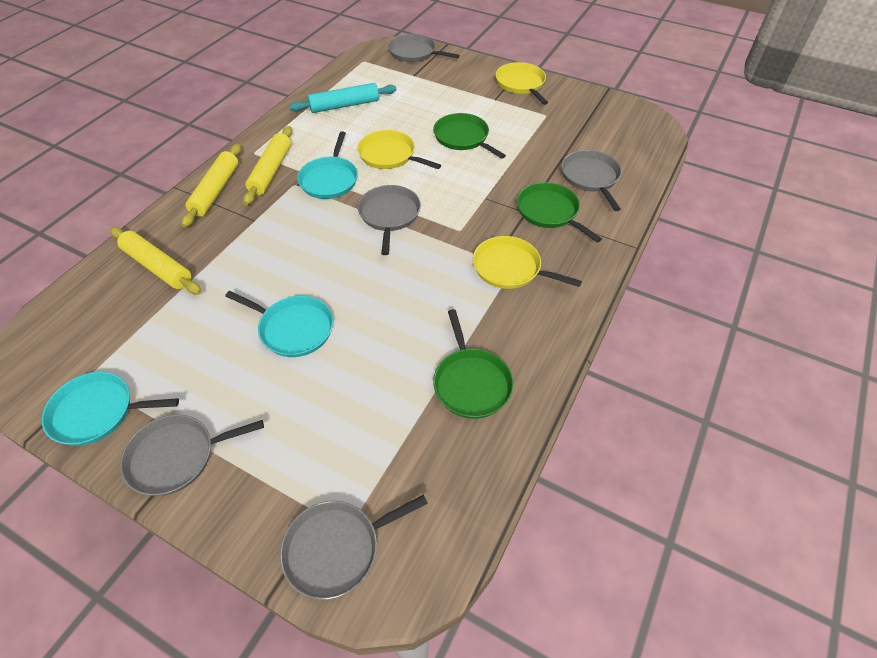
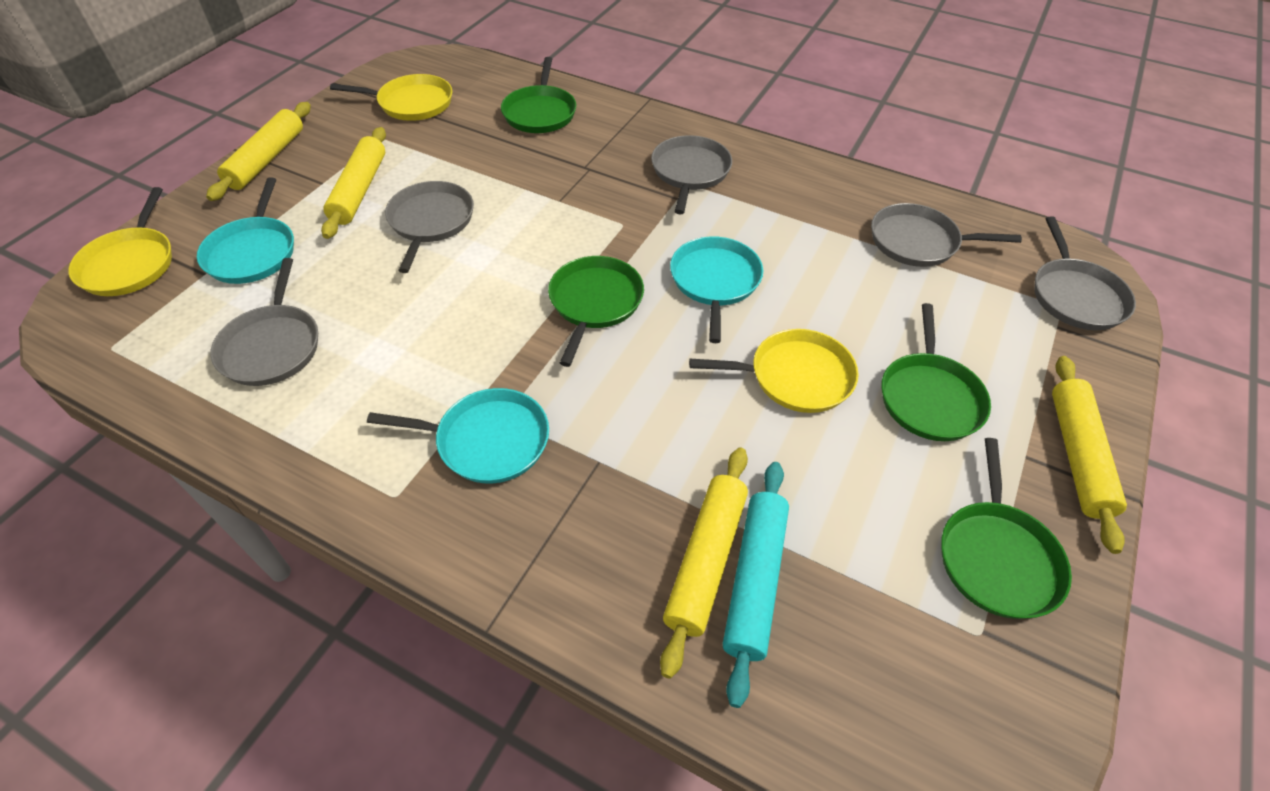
green pan: 3 -> 4
yellow rolling pin: 3 -> 4

